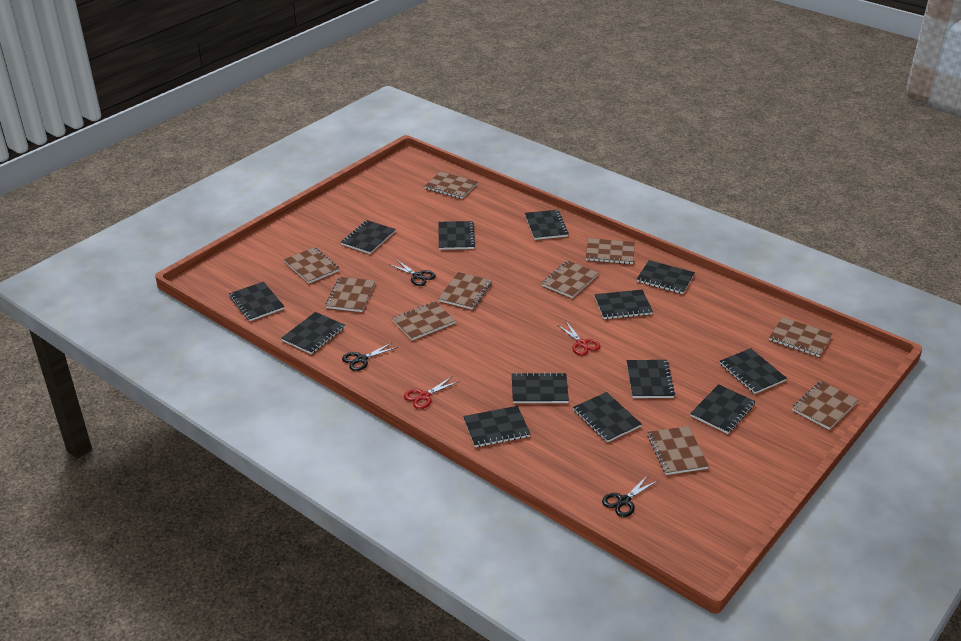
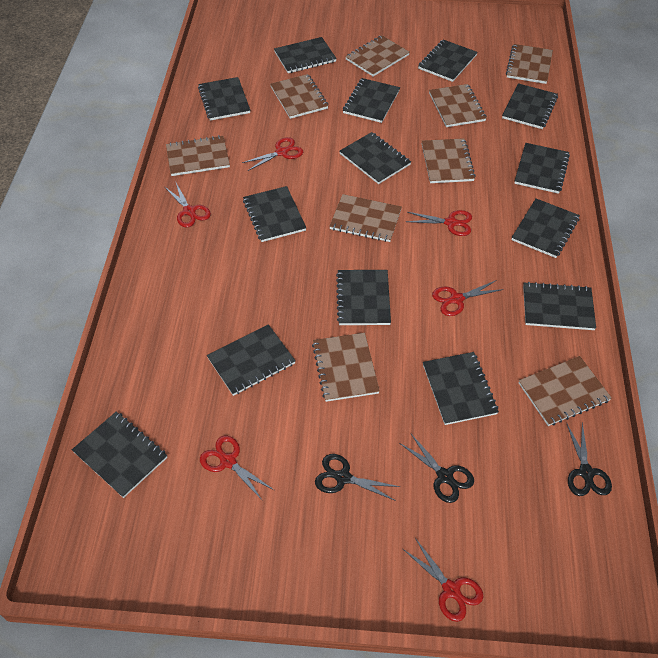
black notebook: 13 -> 14
brown notebook: 10 -> 9
red scissors: 2 -> 6

